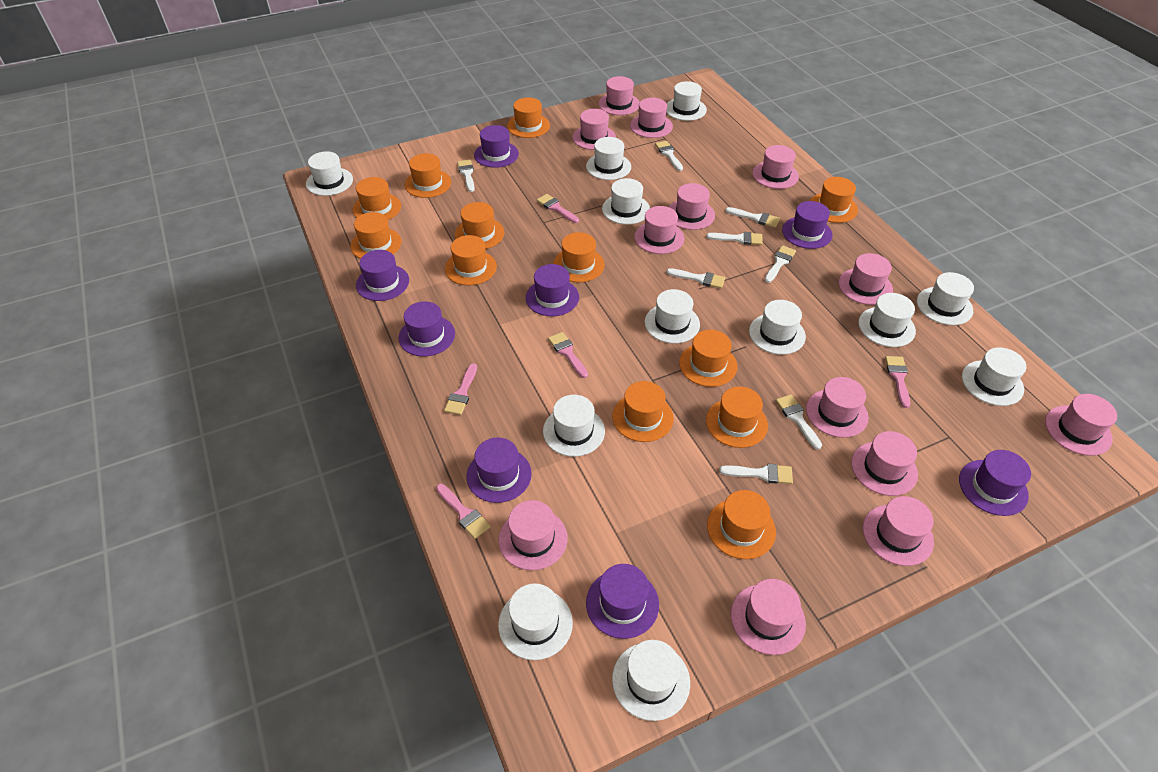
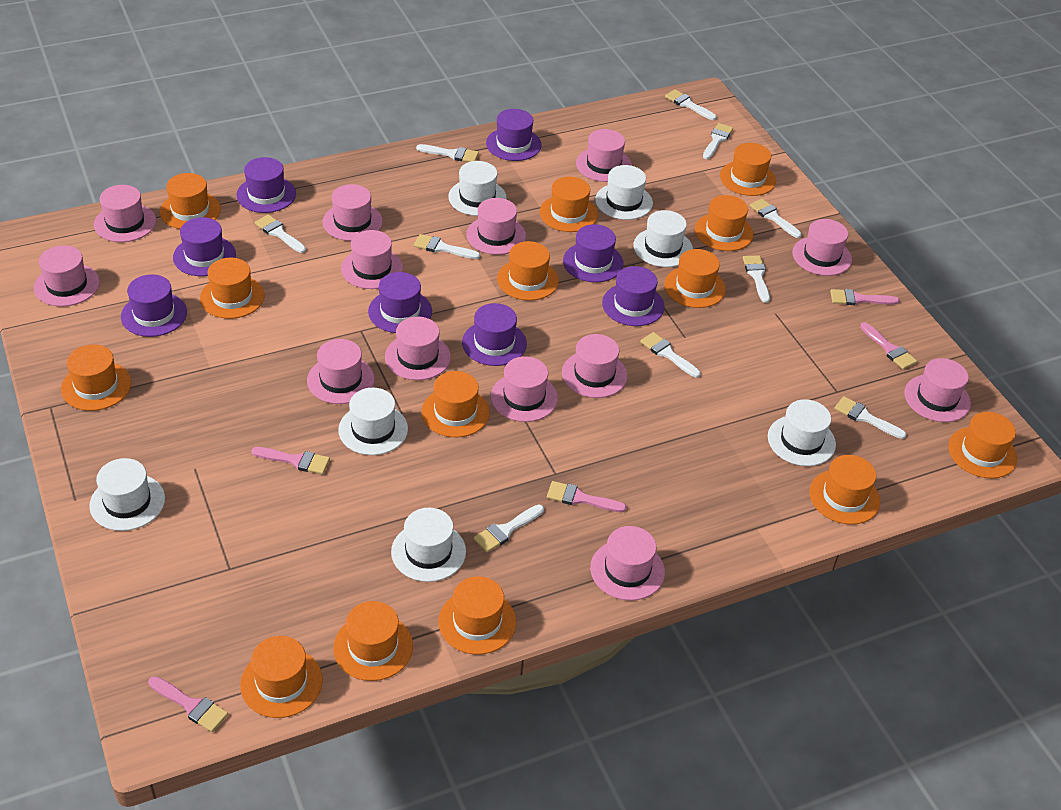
orange hat: 12 -> 14
white brush: 8 -> 10
white hat: 12 -> 7

